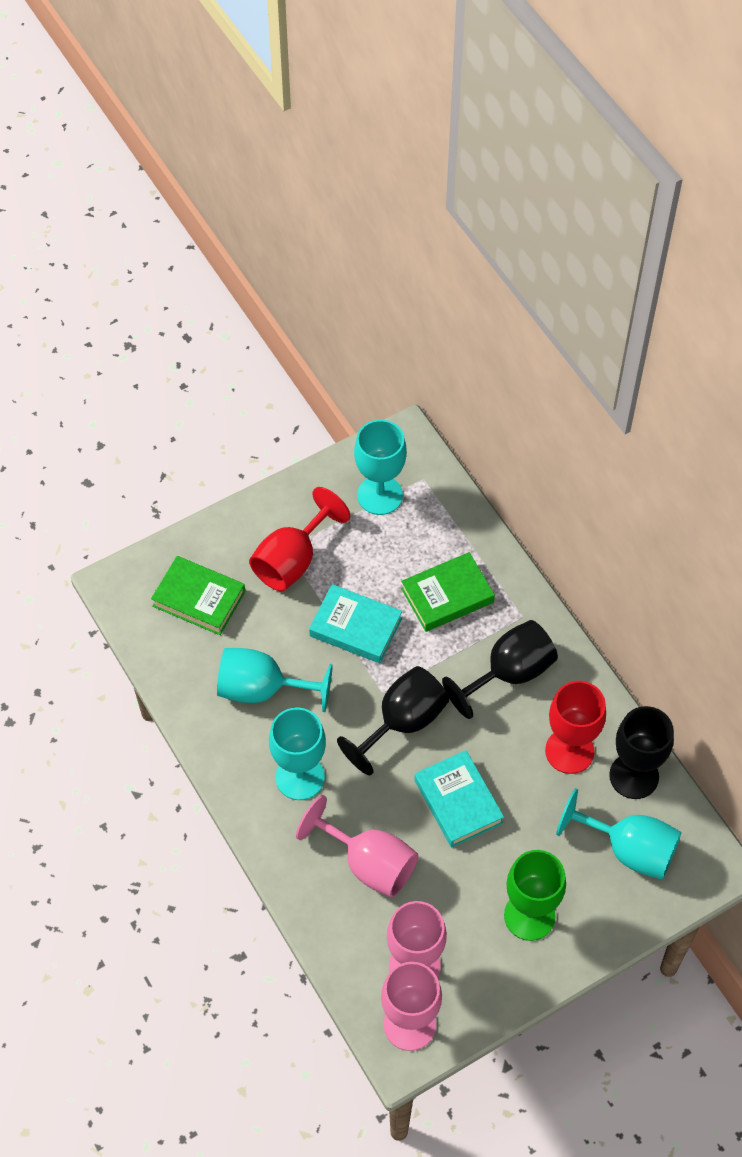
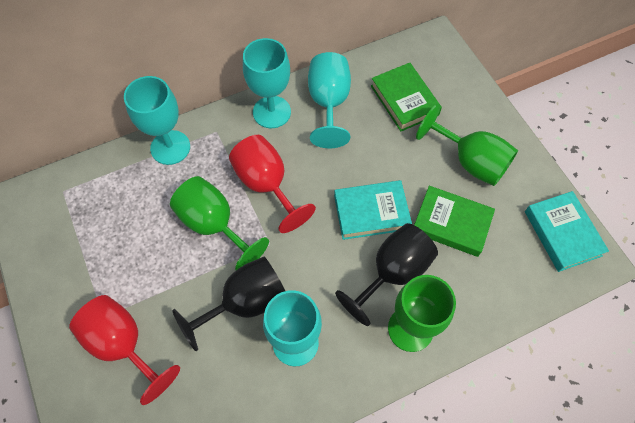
black goblet: 3 -> 2
green goblet: 1 -> 3
pink goblet: 3 -> 0

